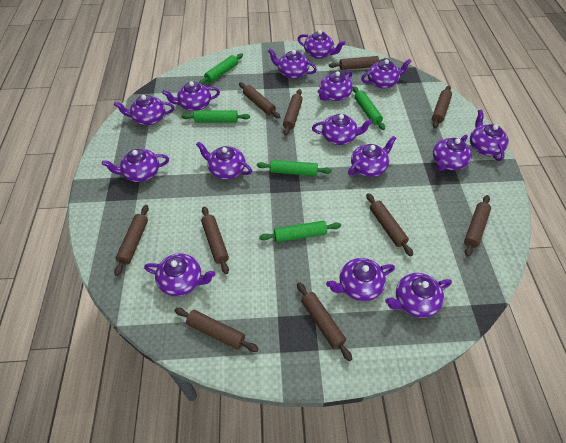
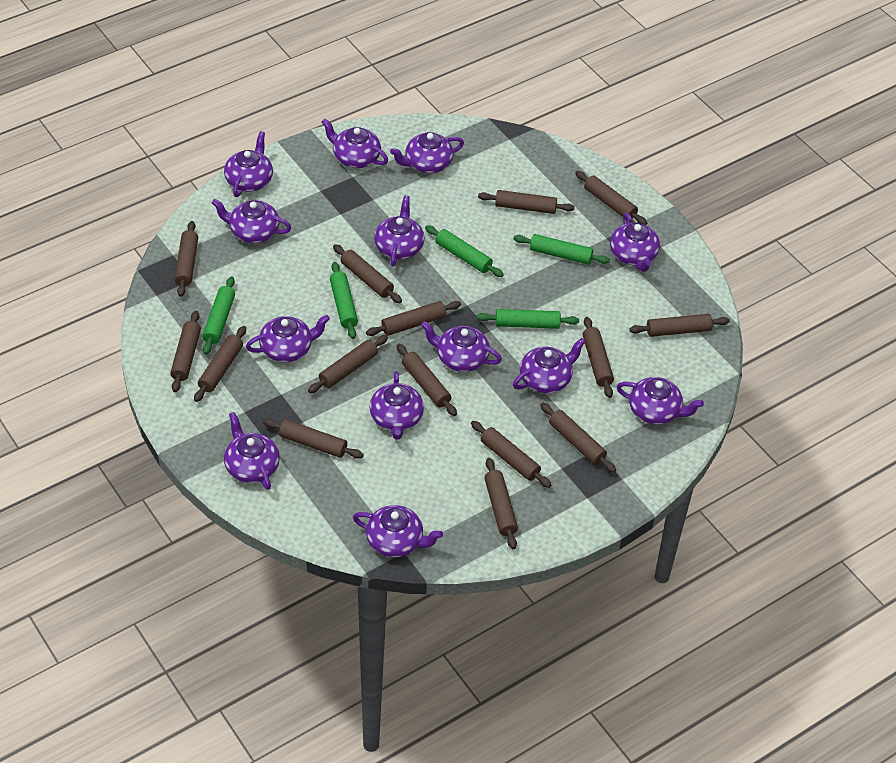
brown rolling pin: 10 -> 15
purple teapot: 15 -> 13

